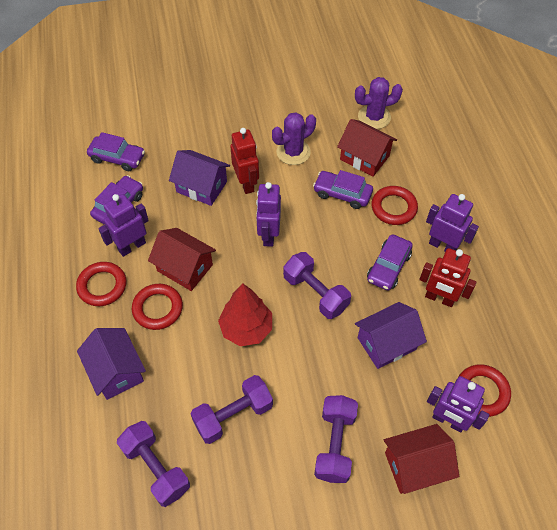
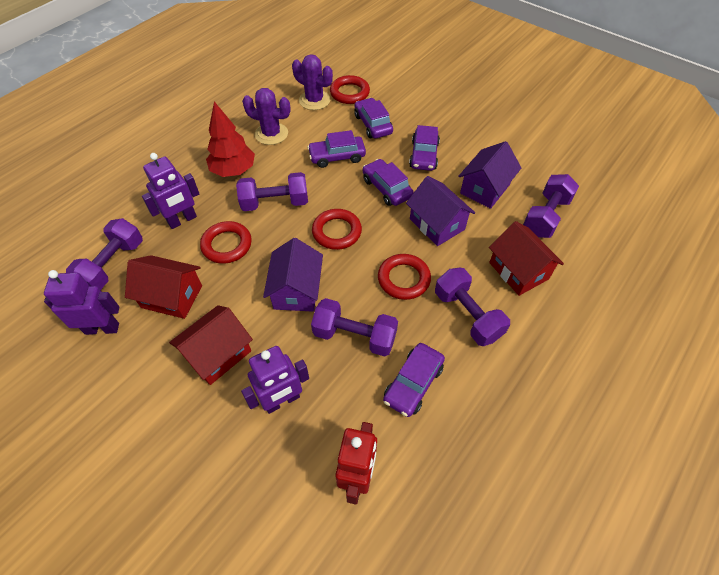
purple car: 4 -> 5
purple dumbbell: 4 -> 5
purple robot: 4 -> 3
red robot: 2 -> 1

